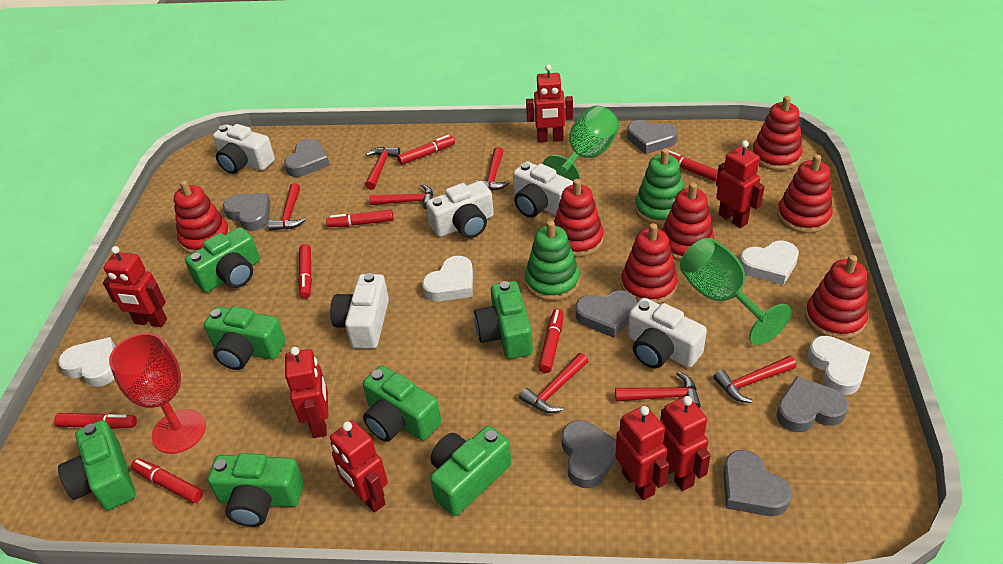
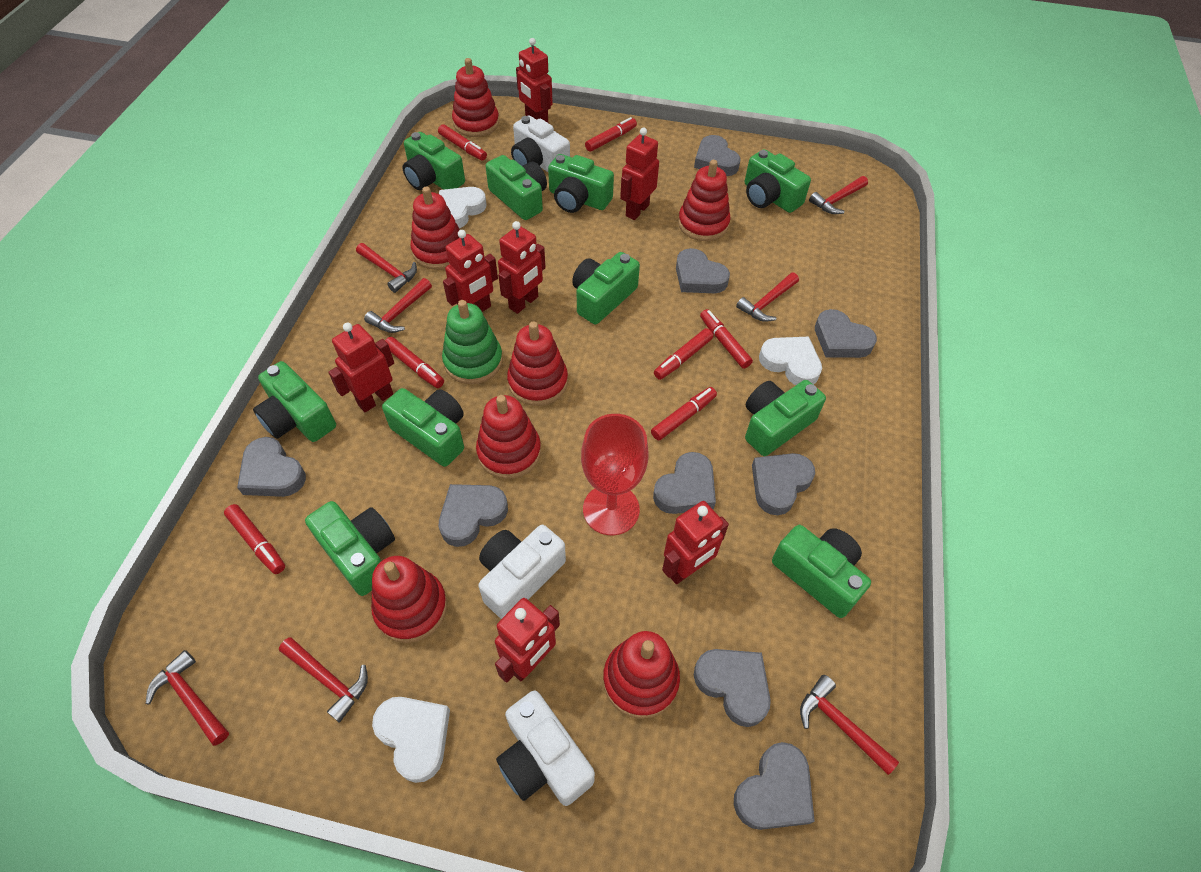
green camera: 7 -> 10
green goblet: 2 -> 0
green stacking toy: 2 -> 1
grey heart: 7 -> 9
white camera: 5 -> 3
white heart: 4 -> 3

